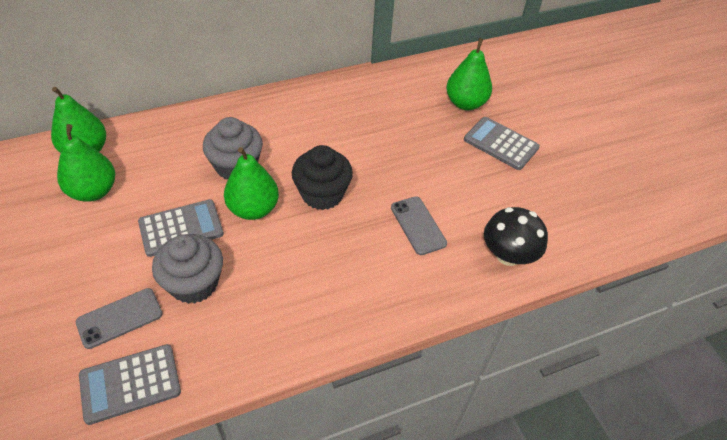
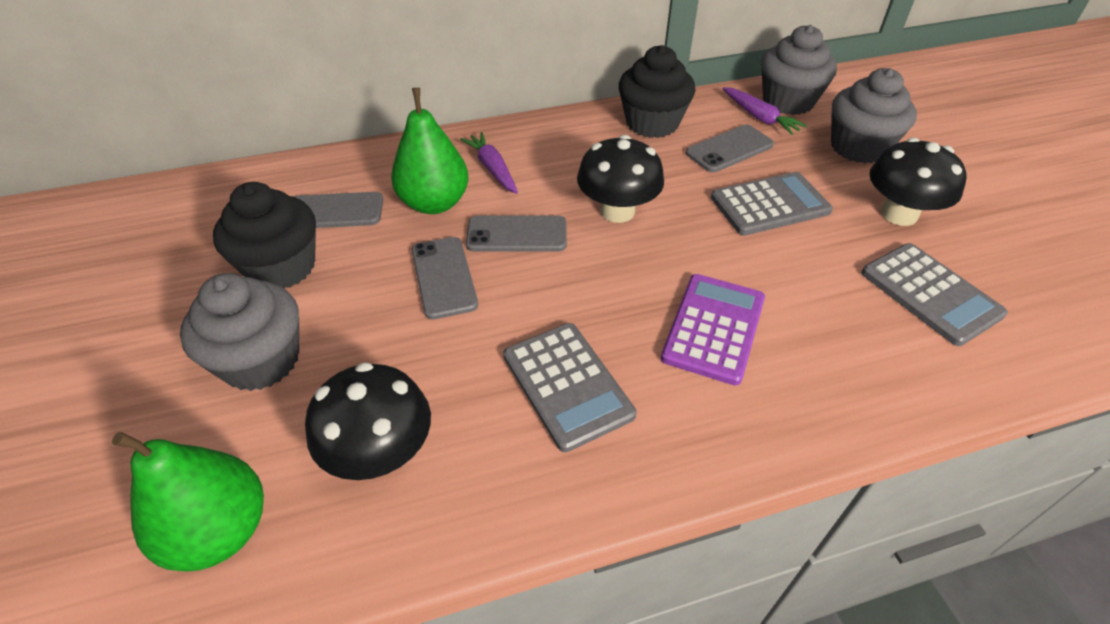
black cupcake: 1 -> 2
black mushroom: 1 -> 3
green pear: 4 -> 2
grey cupcake: 2 -> 3
grey phone: 2 -> 4
purple calculator: 0 -> 1
purple carrot: 0 -> 2

